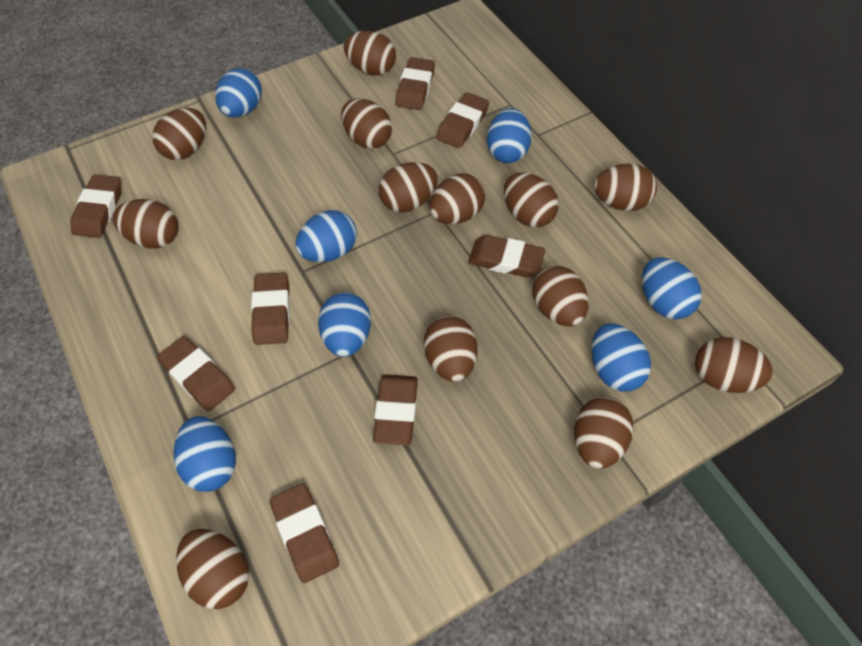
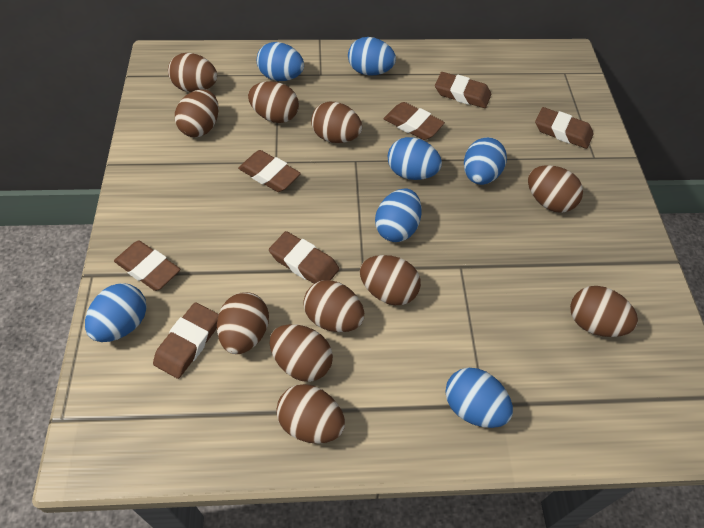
brown egg: 13 -> 11
brown eraser: 8 -> 7

